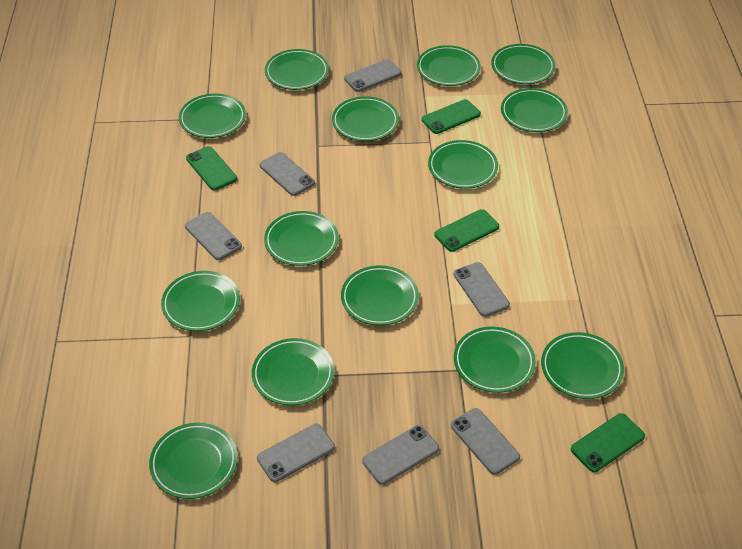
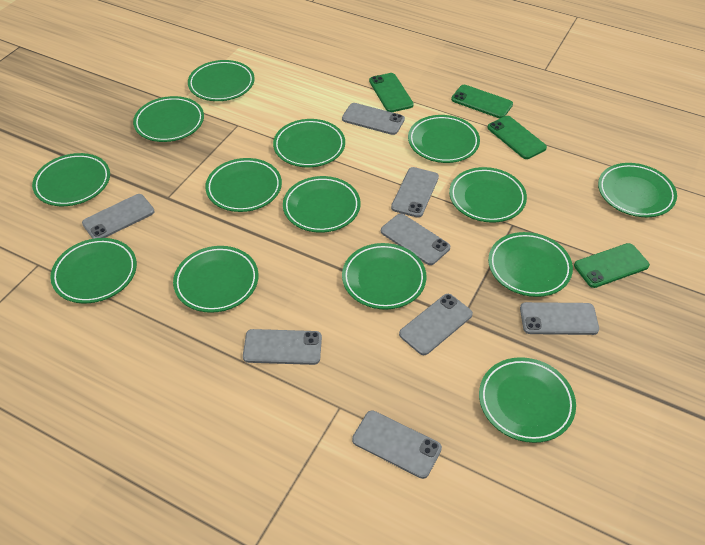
grey phone: 7 -> 8

